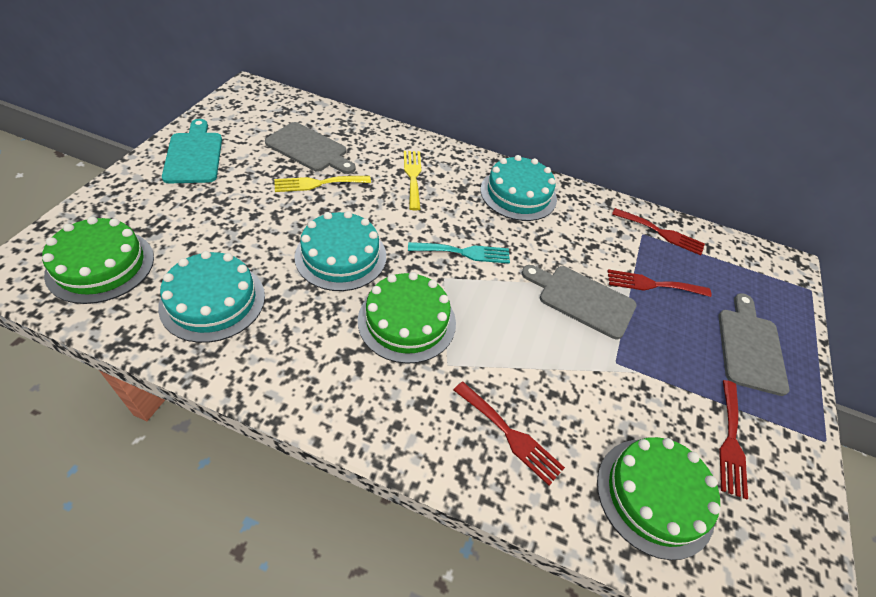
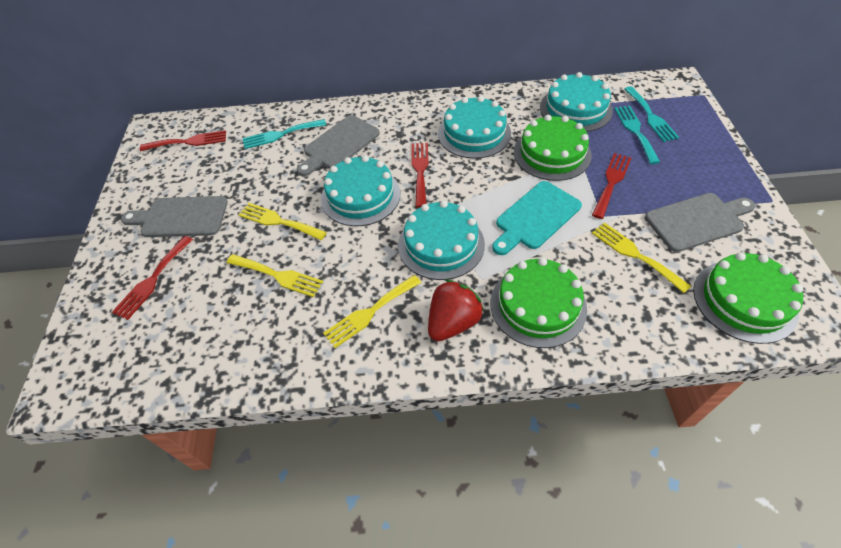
red strawberry: 0 -> 1
turquoise cake: 3 -> 4
turquoise fork: 1 -> 3
yellow fork: 2 -> 4

